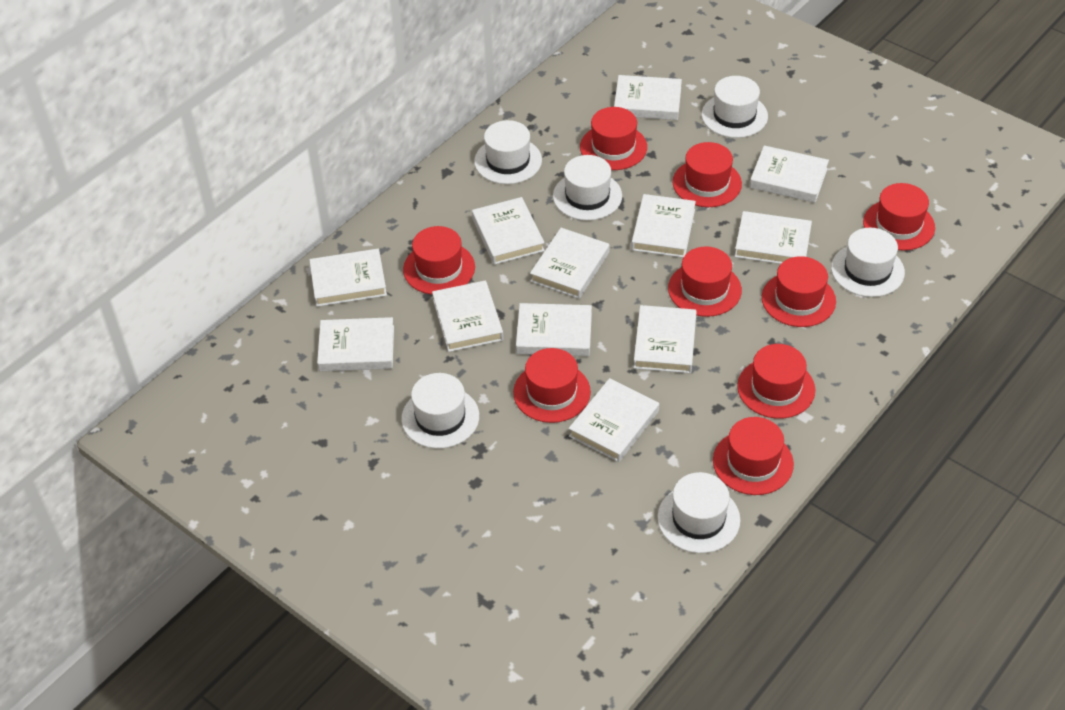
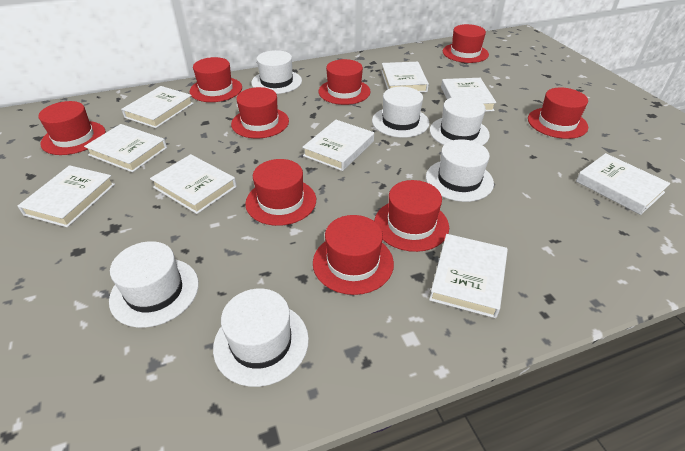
white book: 12 -> 9

